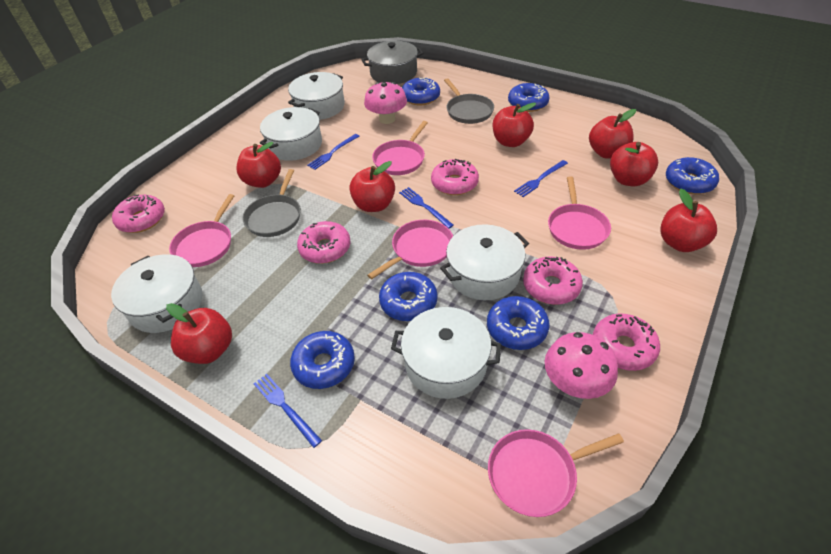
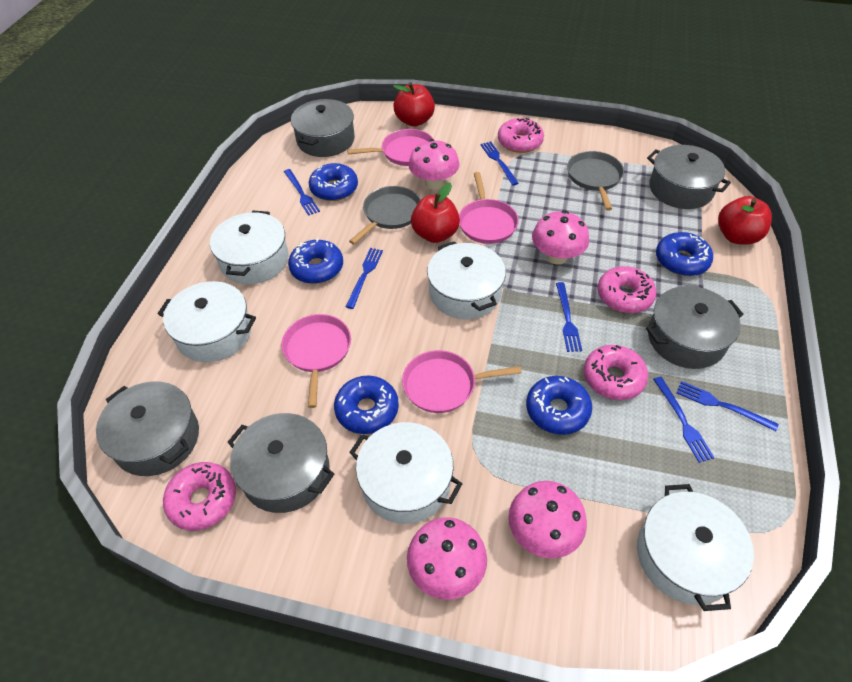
blue donut: 6 -> 5
blue fork: 4 -> 6
grey pot: 1 -> 5
pink donut: 5 -> 4
pink mushroom: 2 -> 4
pink pan: 5 -> 4
red apple: 7 -> 3

